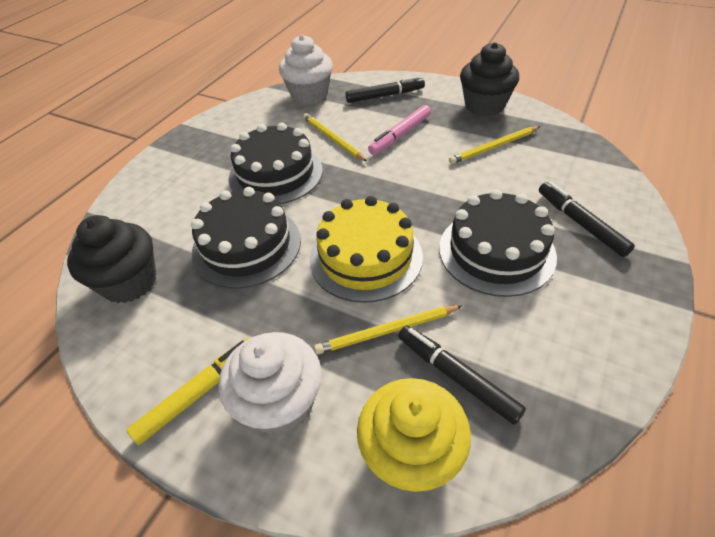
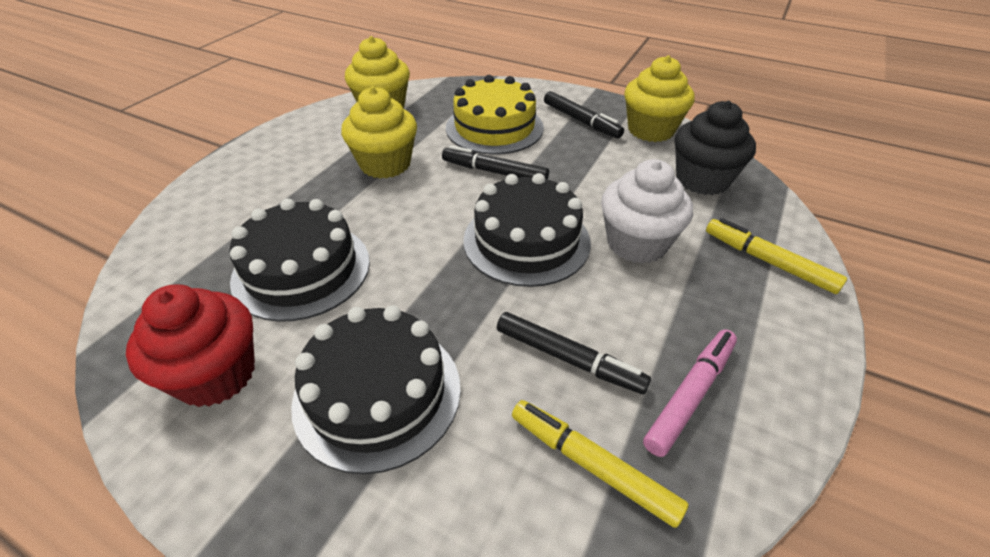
black cupcake: 2 -> 1
red cupcake: 0 -> 1
white cupcake: 2 -> 1
yellow cupcake: 1 -> 3
yellow marker: 1 -> 2
yellow pencil: 3 -> 0

